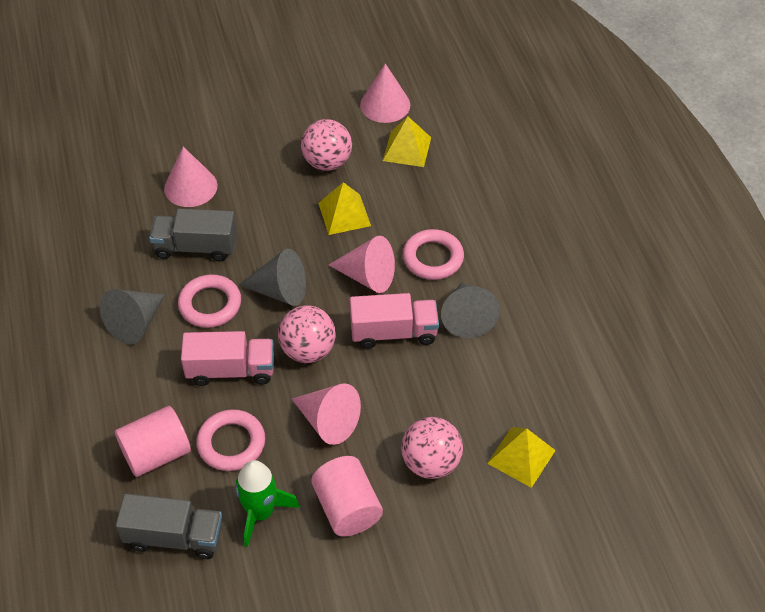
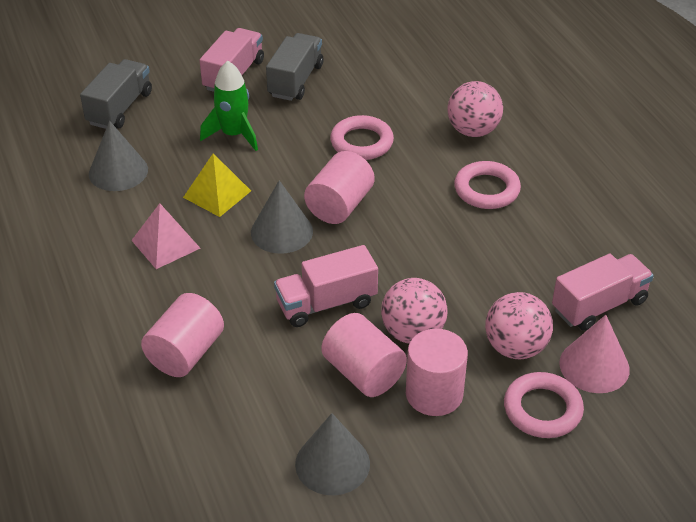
pink cone: 4 -> 1
pink cylinder: 2 -> 4
pink pyramid: 0 -> 1
pink truck: 2 -> 3
yellow pyramid: 3 -> 1

